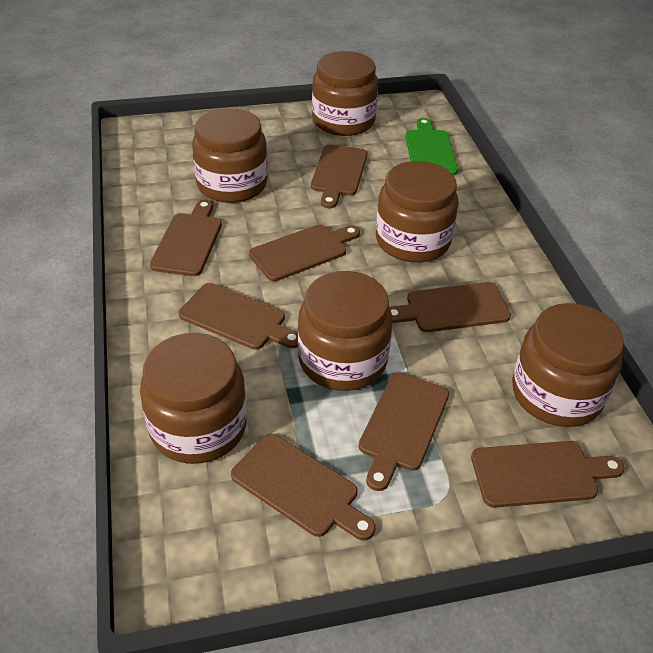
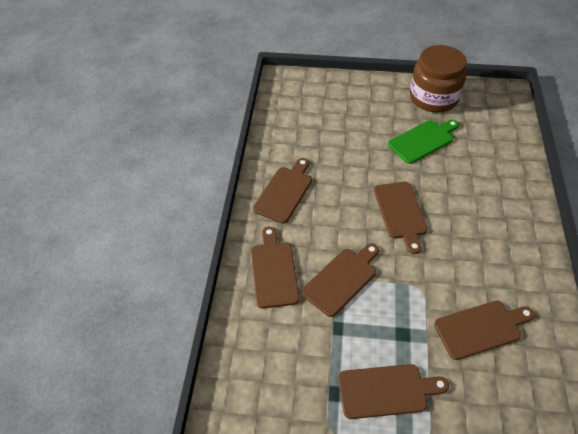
brown cutting board: 8 -> 6
brown jar: 6 -> 1

